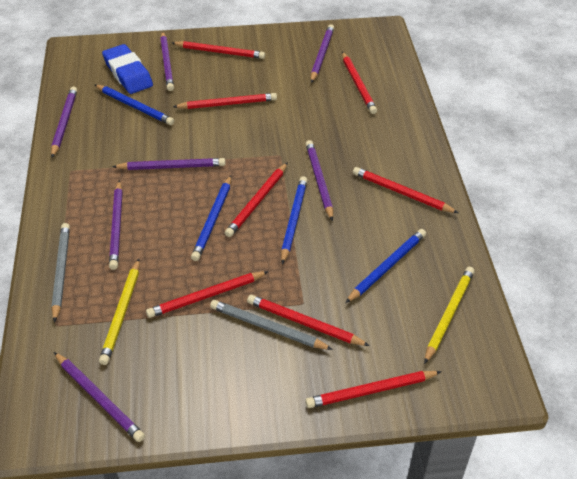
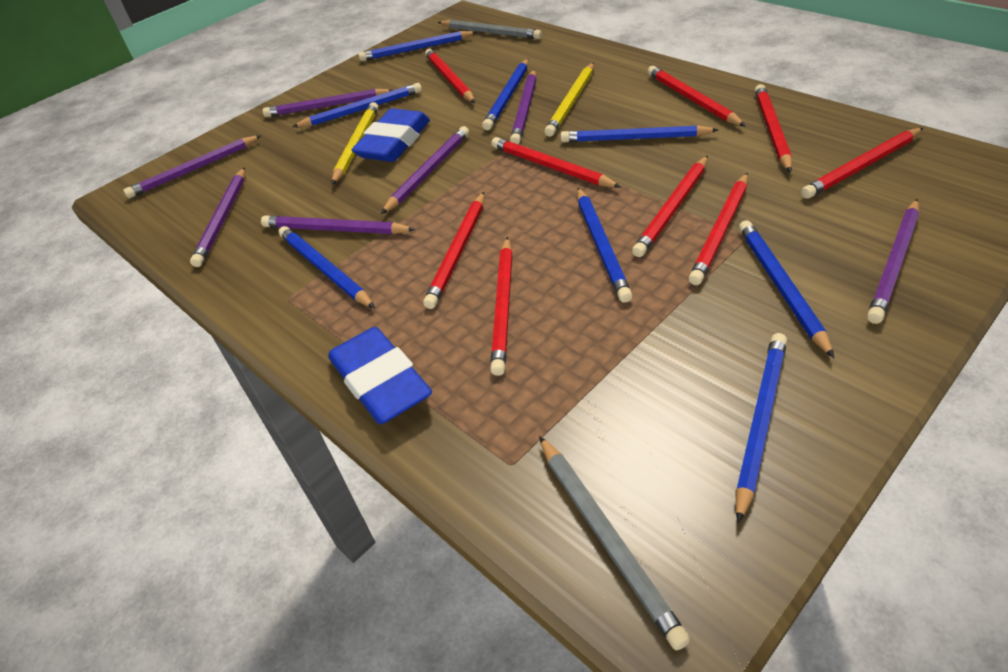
blue eraser: 1 -> 2
blue pencil: 4 -> 8
red pencil: 8 -> 9

